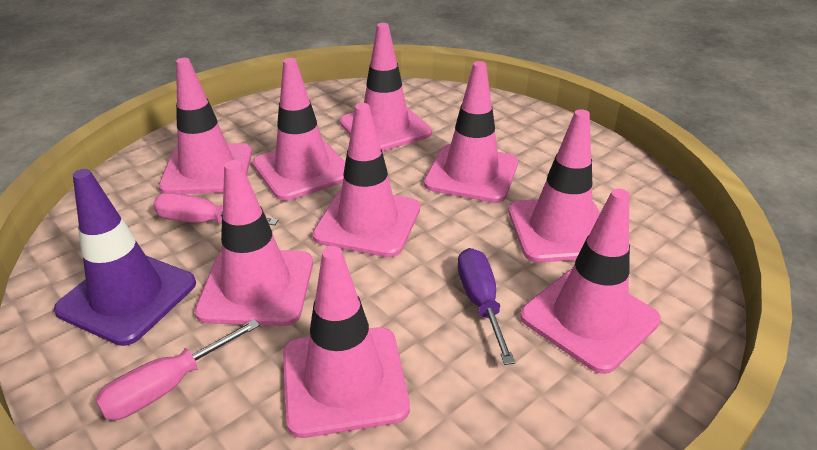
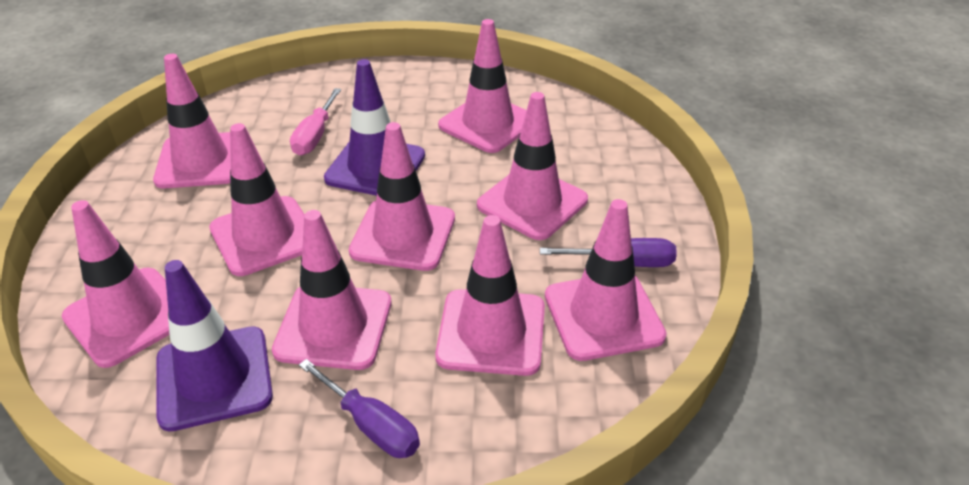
pink screwdriver: 2 -> 1
purple screwdriver: 1 -> 2
purple traffic cone: 1 -> 2

